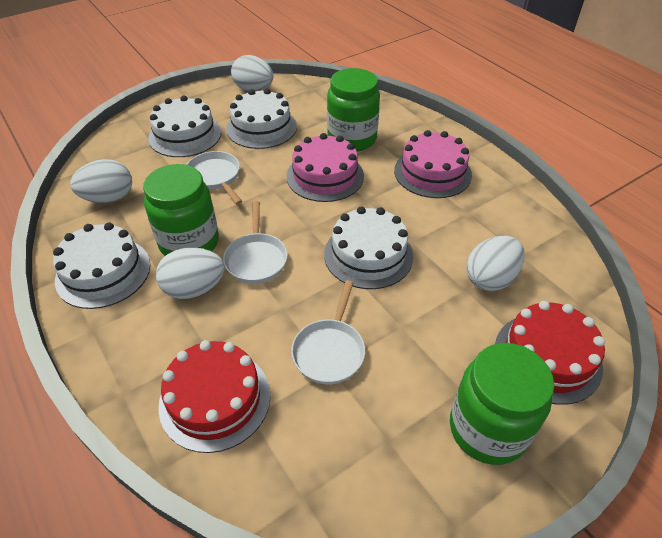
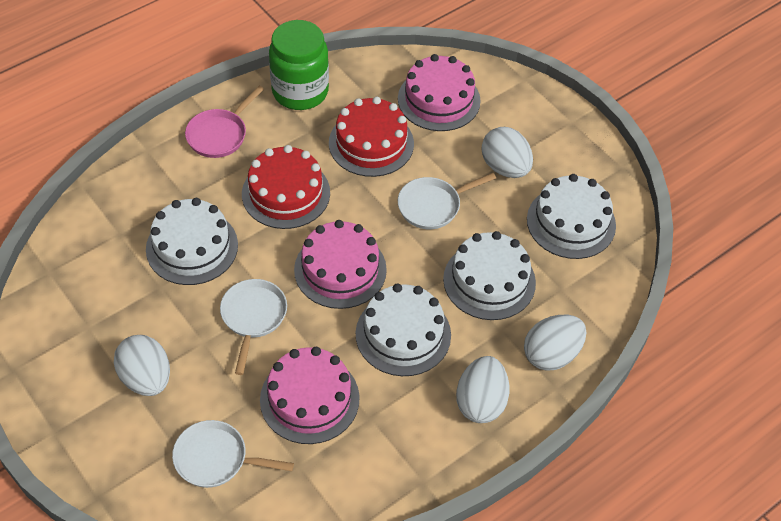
green jar: 3 -> 1
pink cake: 2 -> 3
pink pan: 0 -> 1

